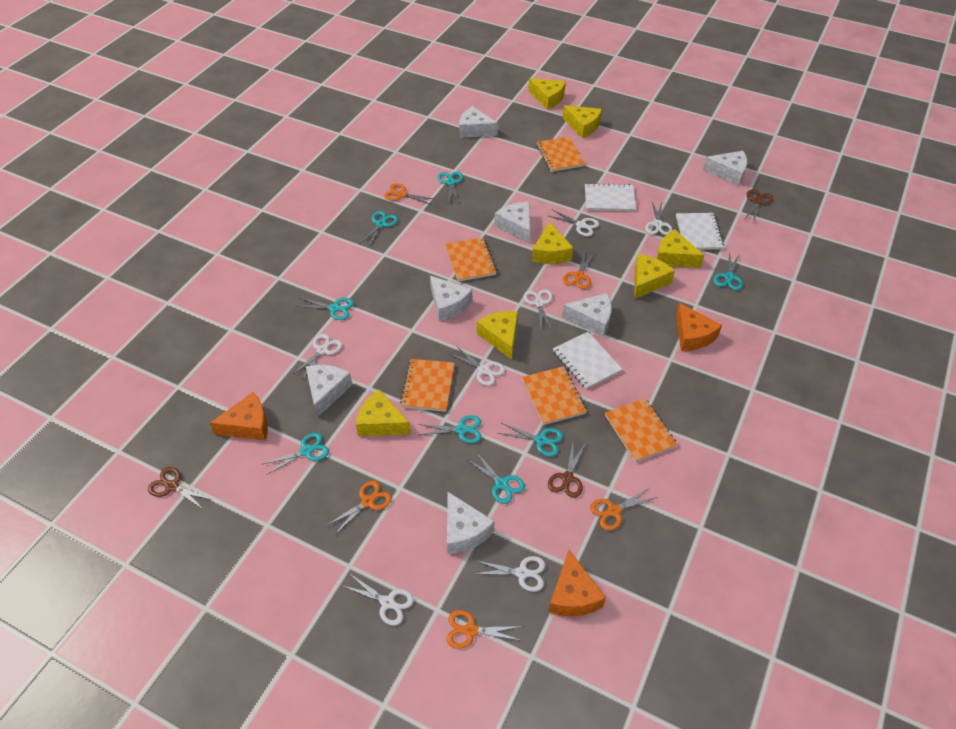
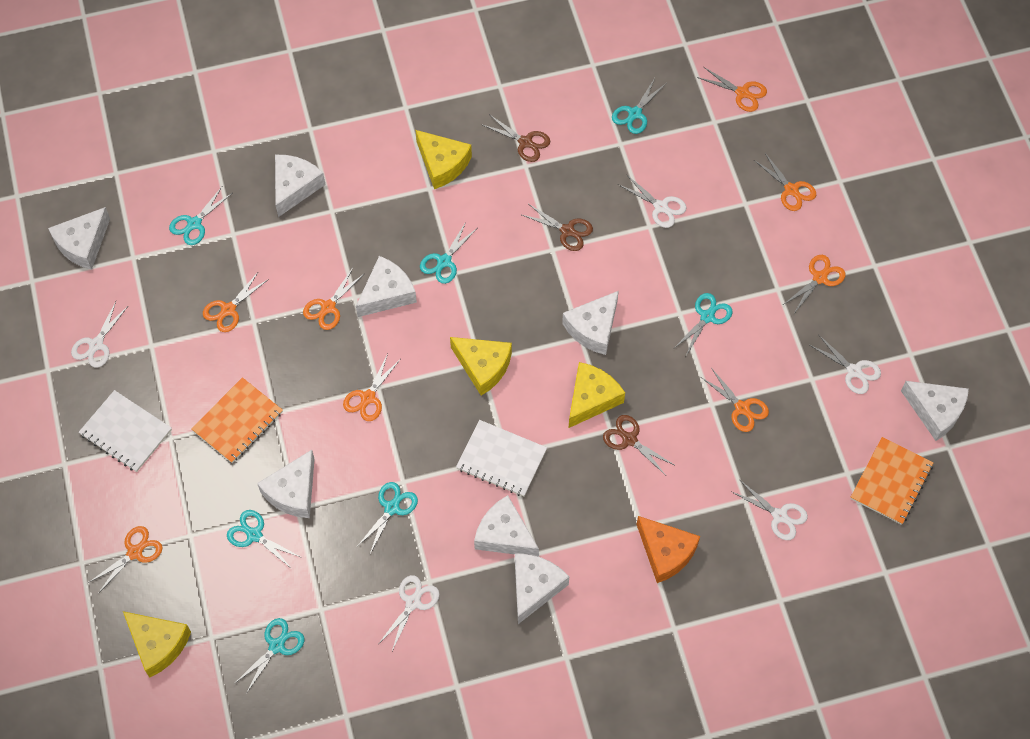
orange cheese: 3 -> 1
orange notebook: 5 -> 2
orange scissors: 5 -> 8
turquoise scissors: 8 -> 7
white cheese: 7 -> 8
white notebook: 3 -> 2
white scissors: 7 -> 5
yellow cheese: 7 -> 4

